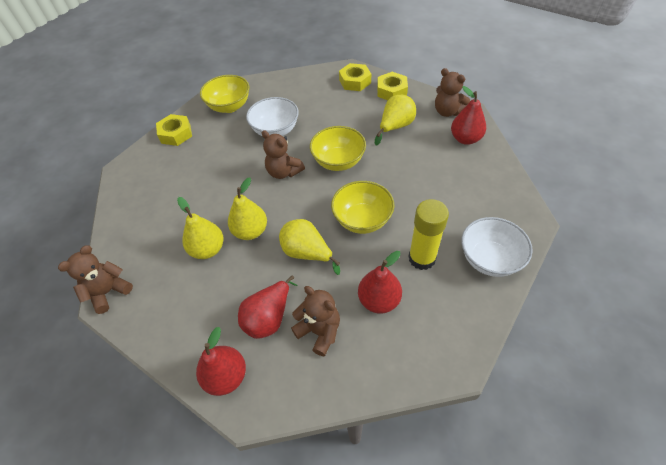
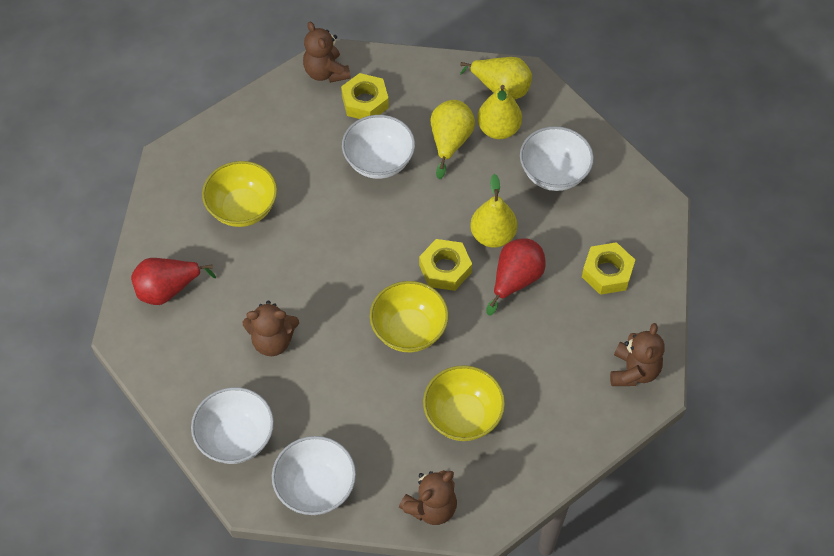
red pear: 4 -> 2
white bowl: 2 -> 4
yellow glue stick: 1 -> 0

